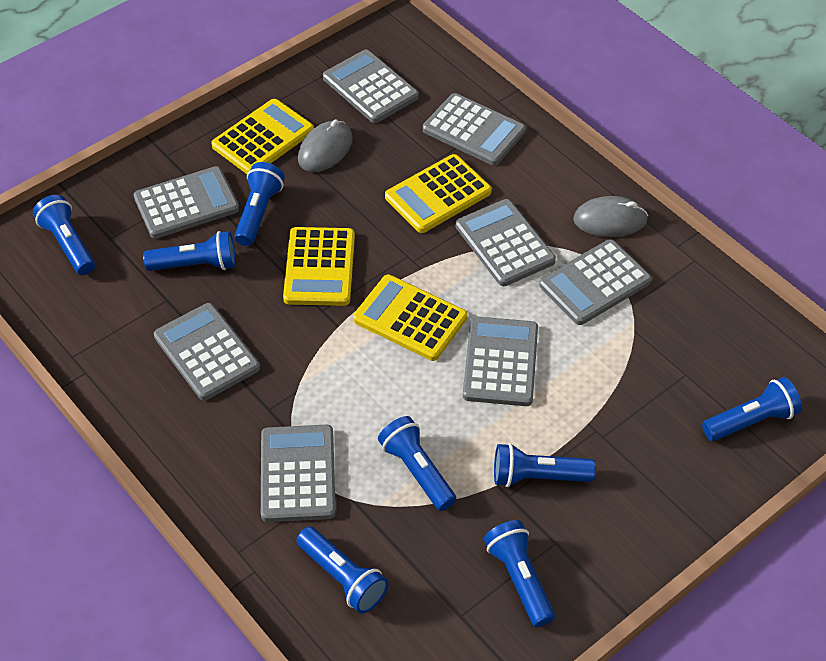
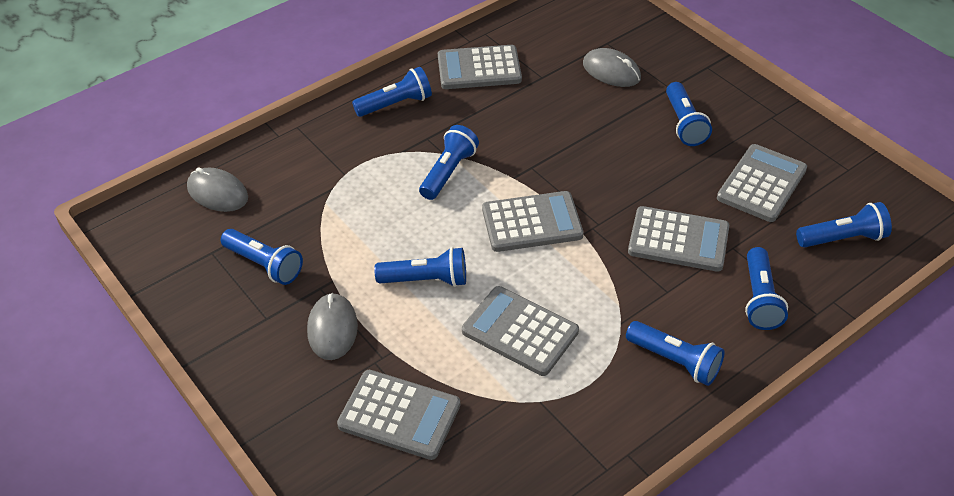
grey calculator: 8 -> 6
grey mouse: 2 -> 3
yellow calculator: 4 -> 0

